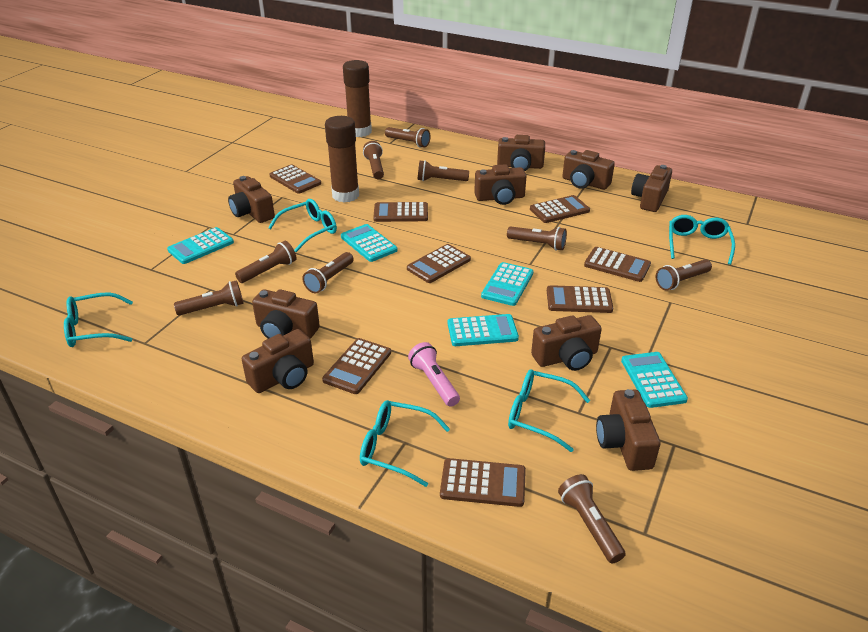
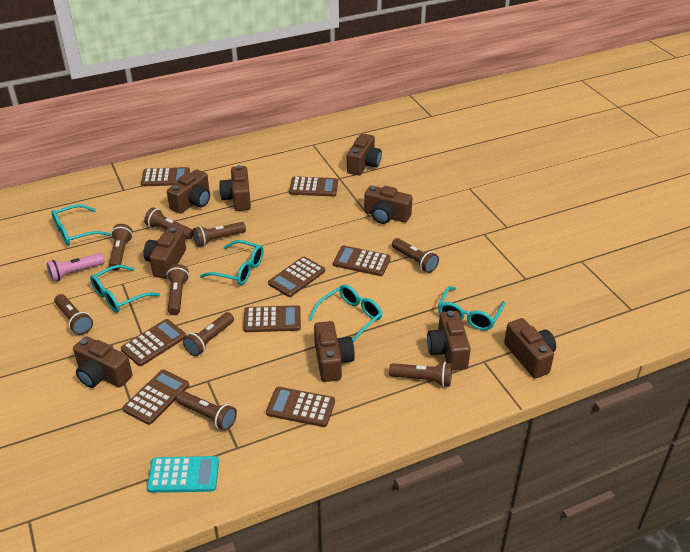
brown glue stick: 2 -> 0
turquoise calculator: 5 -> 1

